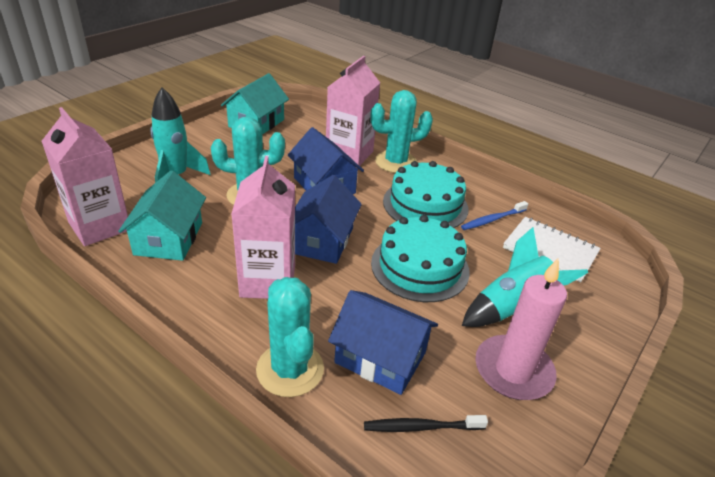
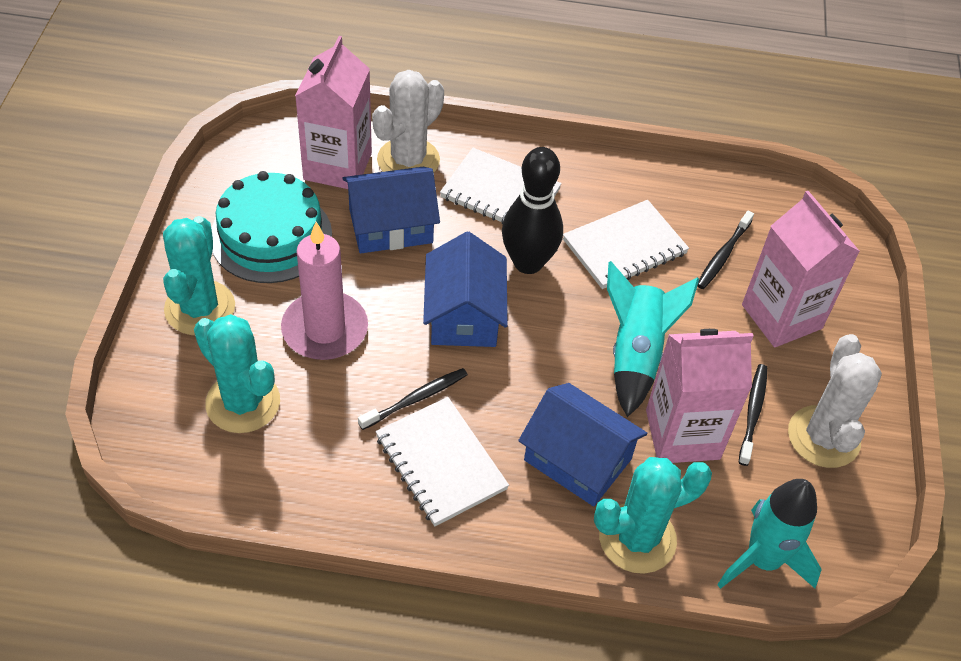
black bowling pin: 0 -> 1
black toothbrush: 1 -> 3
blue toothbrush: 1 -> 0
turquoise cake: 2 -> 1
turquoise house: 2 -> 0
white cactus: 0 -> 2
white notebook: 1 -> 3

